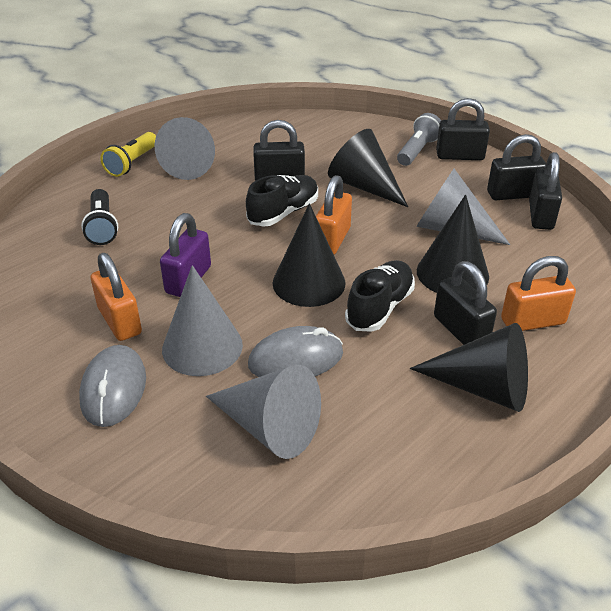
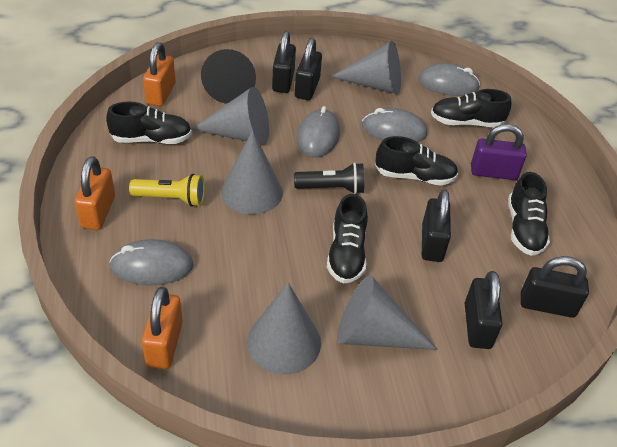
black cone: 4 -> 1
black shoe: 2 -> 5
grey cone: 4 -> 5
grey flashlight: 1 -> 0
grey mouse: 2 -> 4

